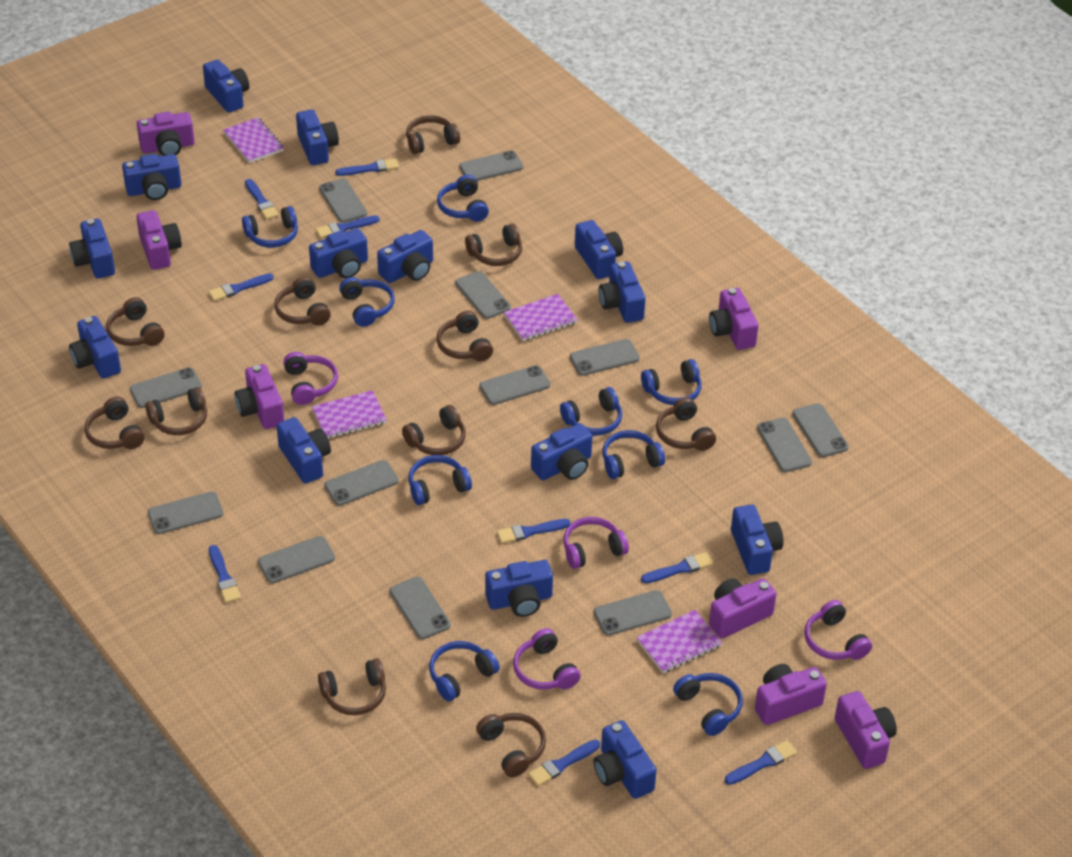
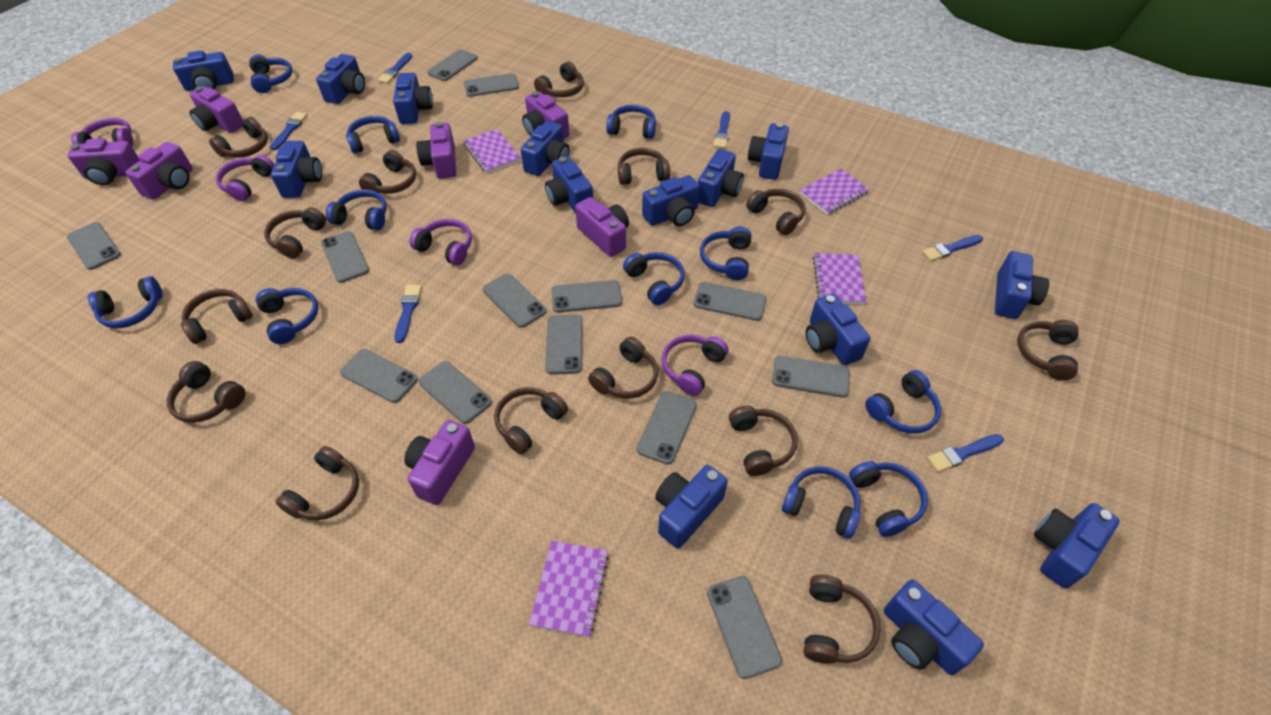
blue brush: 9 -> 6
blue headphones: 9 -> 11
brown headphones: 11 -> 14

